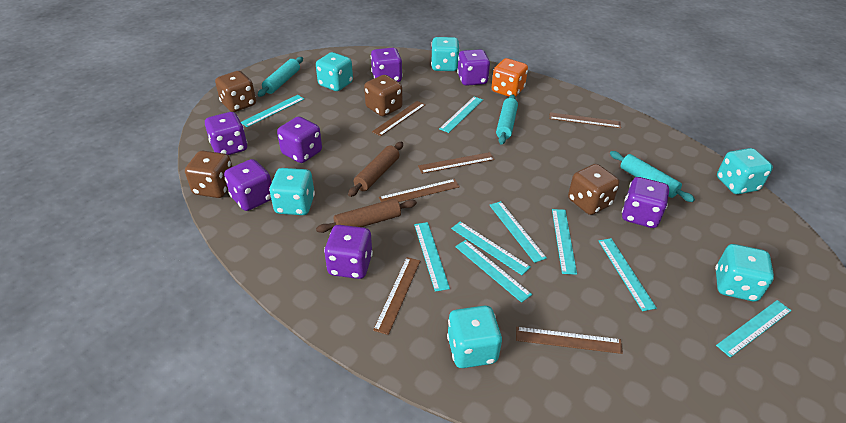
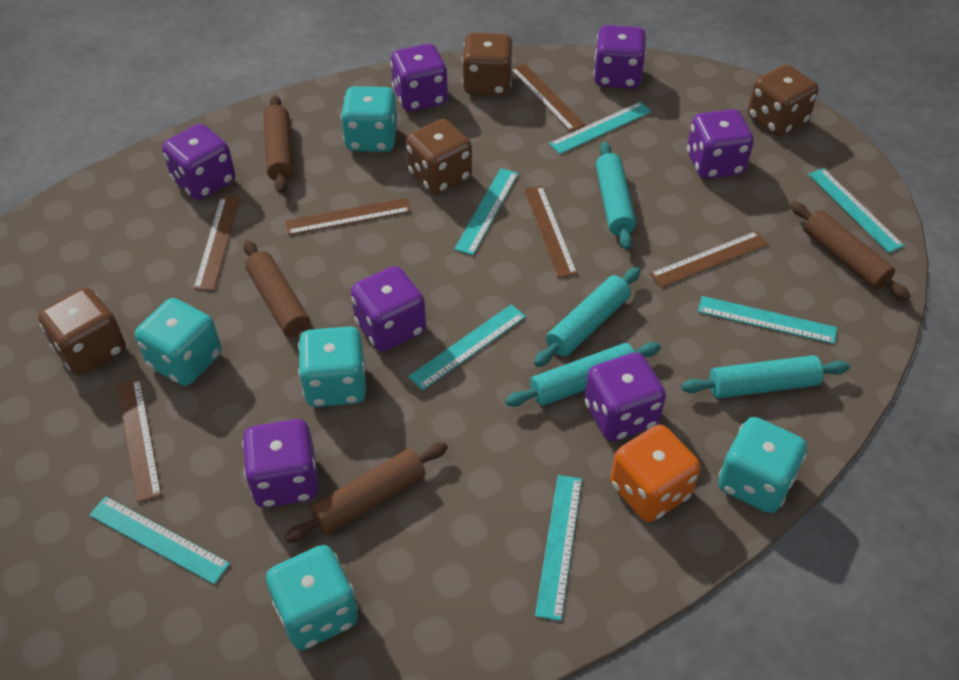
brown rolling pin: 2 -> 4
turquoise dice: 6 -> 5
turquoise rolling pin: 3 -> 4
turquoise ruler: 9 -> 7

